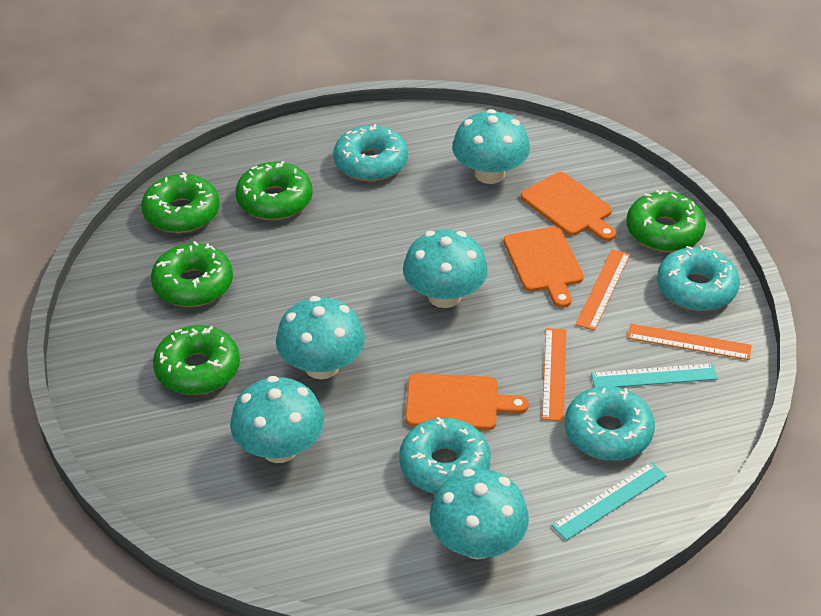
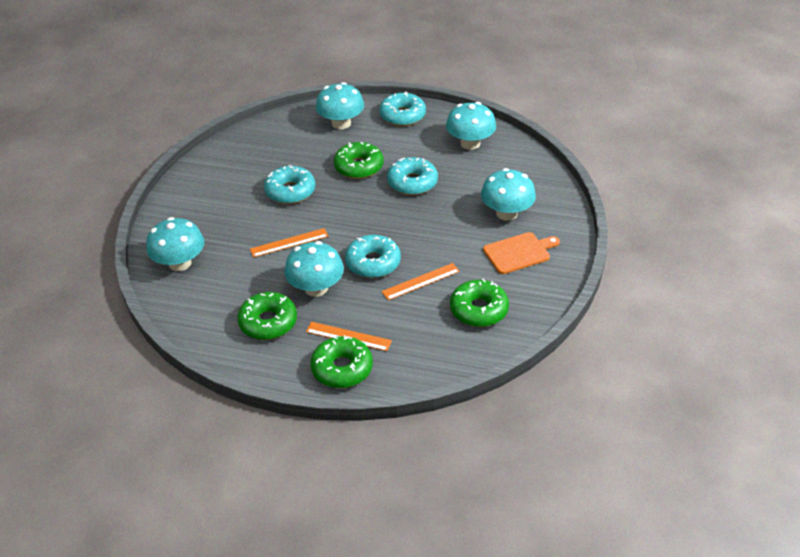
green donut: 5 -> 4
orange cutting board: 3 -> 1
turquoise ruler: 2 -> 0

